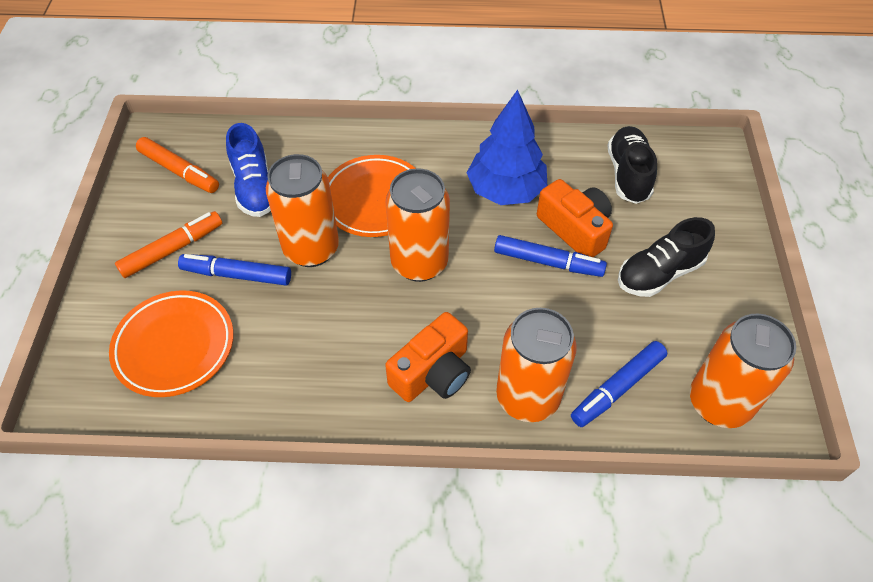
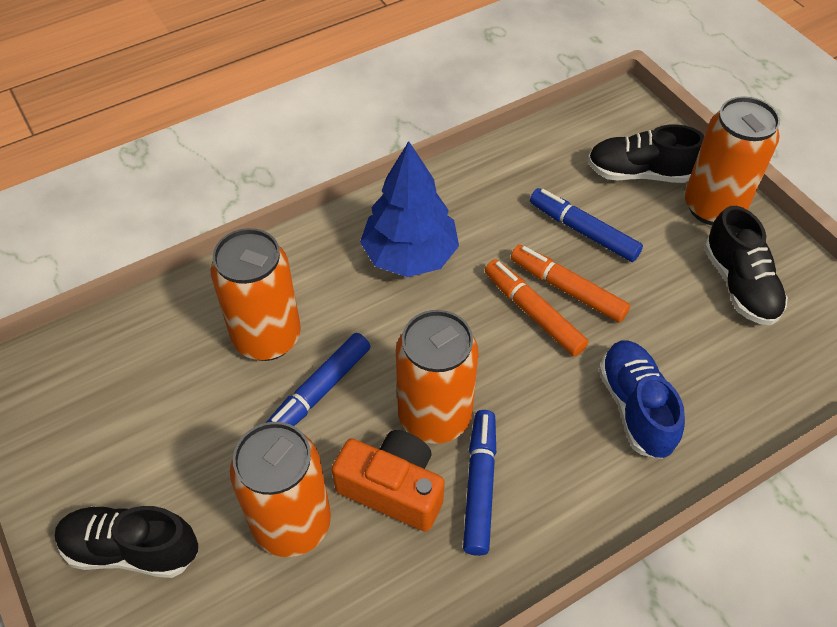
black shoe: 2 -> 3
orange camera: 2 -> 1
orange plate: 2 -> 0

